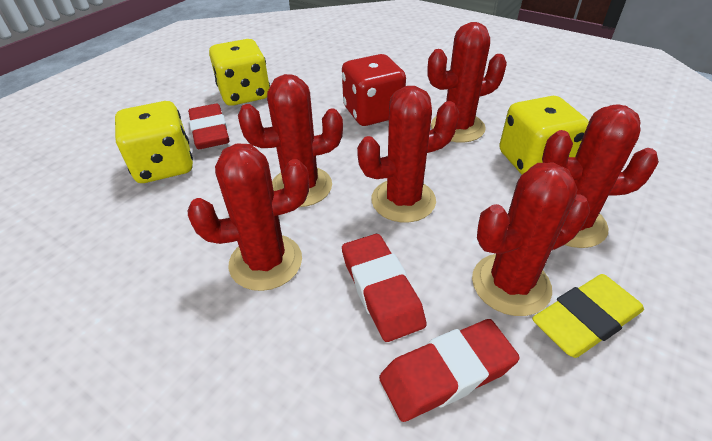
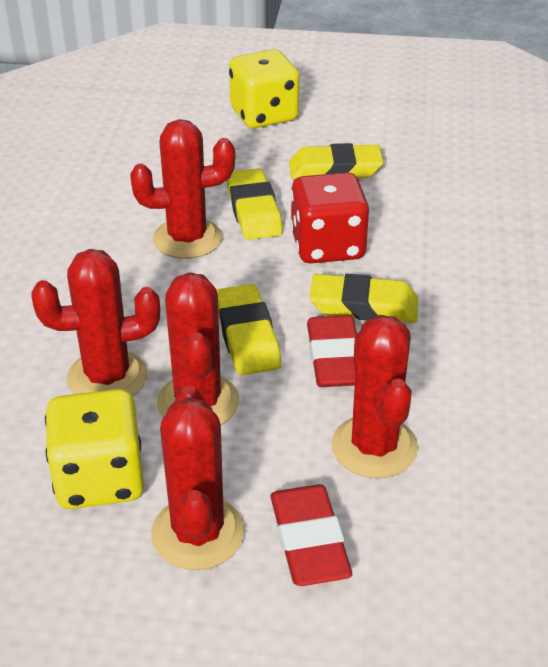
red cactus: 6 -> 5
red eraser: 3 -> 2
yellow dice: 3 -> 2
yellow eraser: 1 -> 4

